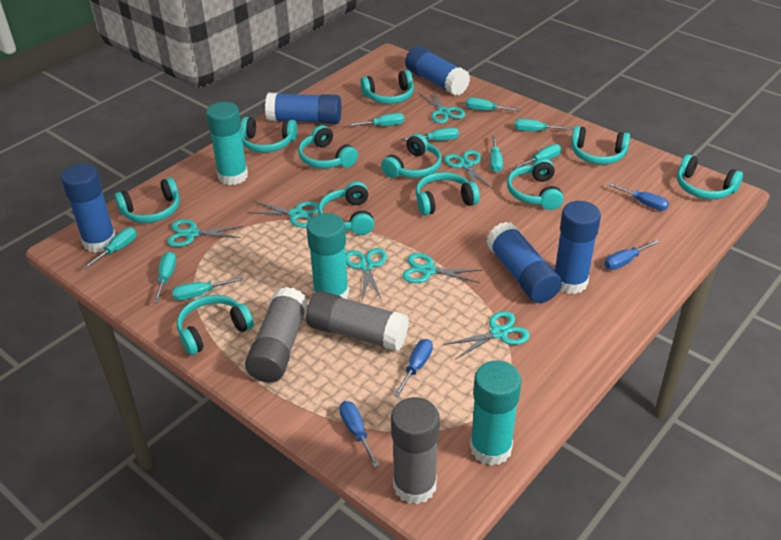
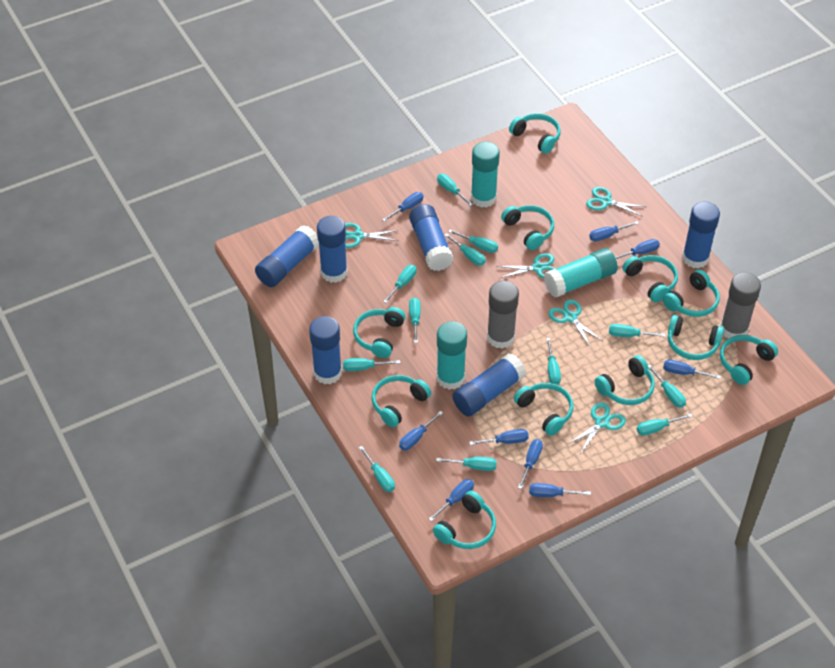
blue glue stick: 5 -> 6
blue screwdriver: 4 -> 9
grey glue stick: 3 -> 2
turquoise scissors: 7 -> 5
turquoise screwdriver: 9 -> 12

